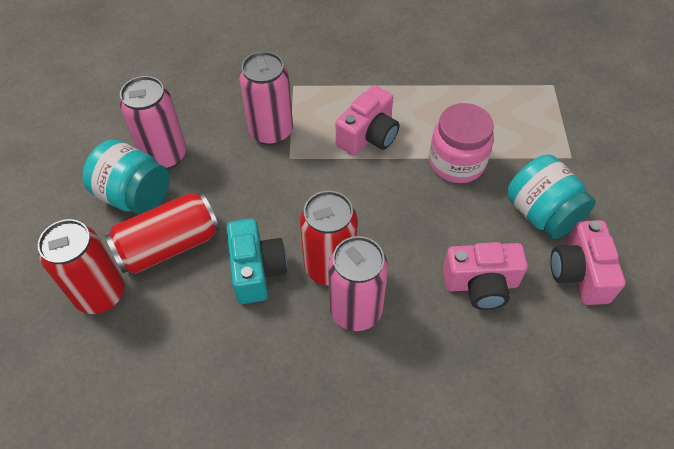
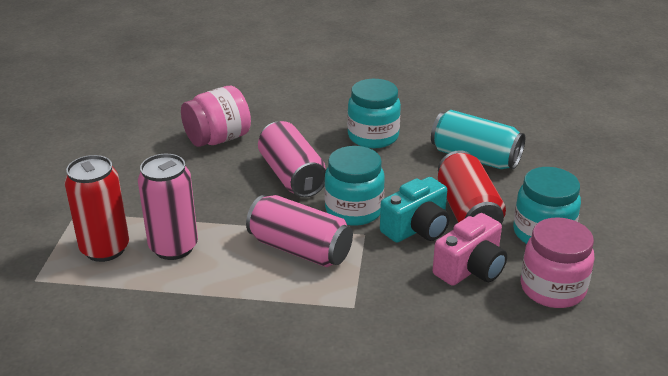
pink camera: 3 -> 1
pink jar: 1 -> 2
red can: 3 -> 2
turquoise can: 0 -> 1
turquoise jar: 2 -> 3

